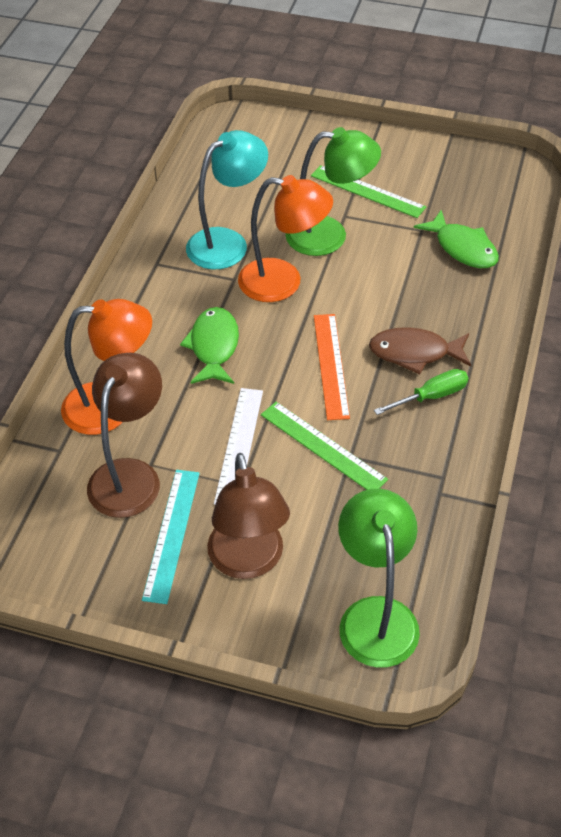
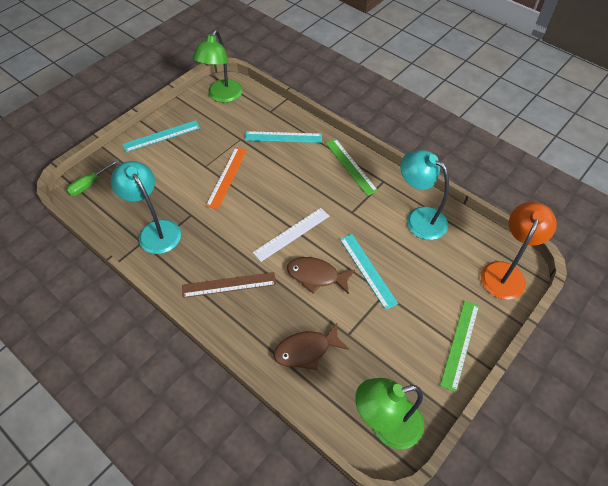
brown fish: 1 -> 2
brown lamp: 2 -> 0
brown ruler: 0 -> 1
green fish: 2 -> 0
orange lamp: 2 -> 1
turquoise lamp: 1 -> 2
turquoise ruler: 1 -> 3

